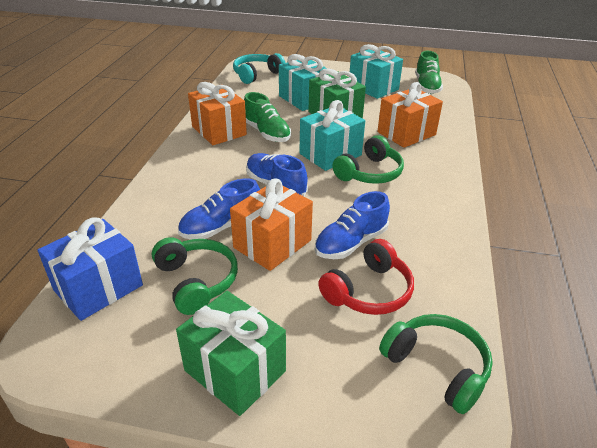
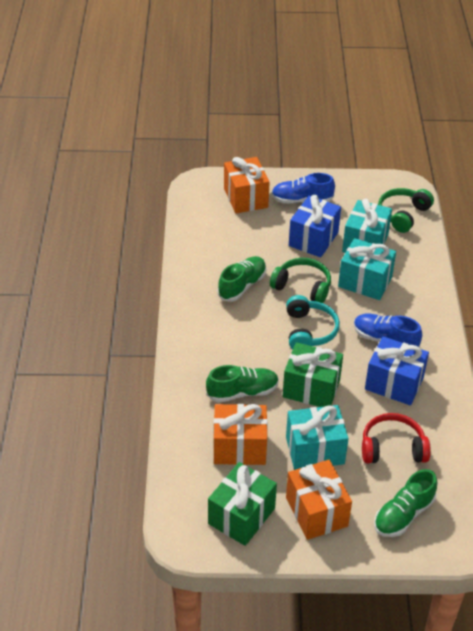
blue gift: 1 -> 2
blue shoe: 3 -> 2
green headphones: 3 -> 2
green shoe: 2 -> 3

